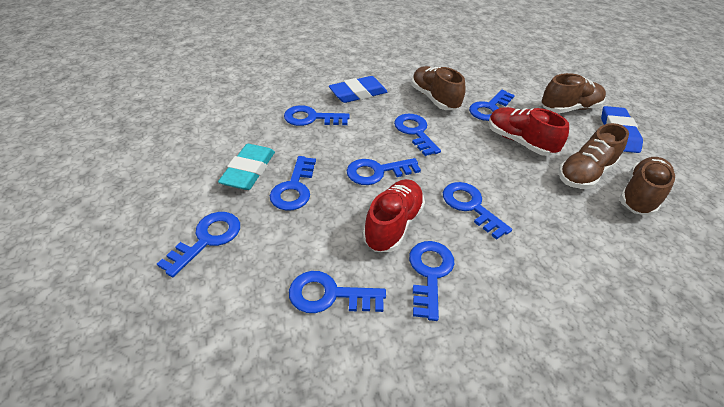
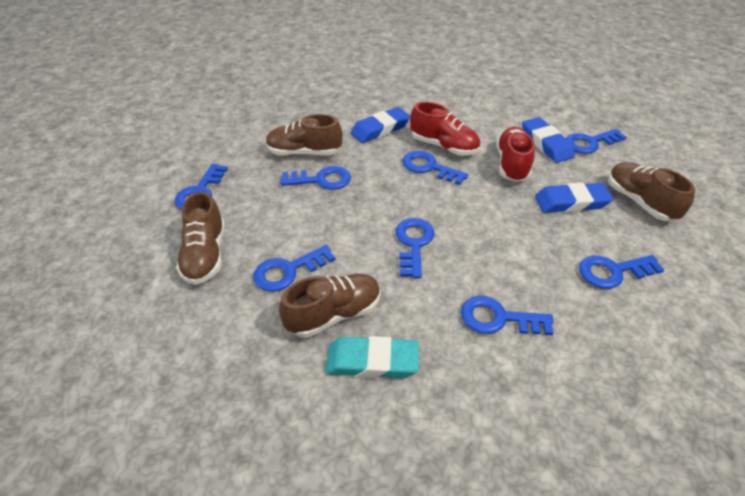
blue eraser: 2 -> 3
blue key: 9 -> 8

